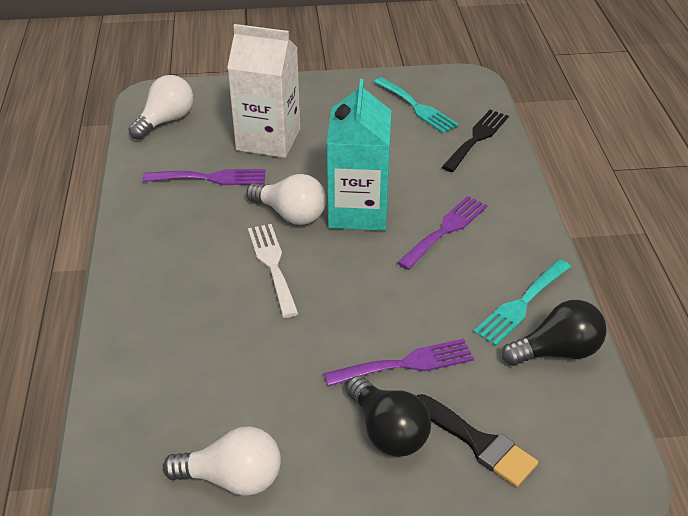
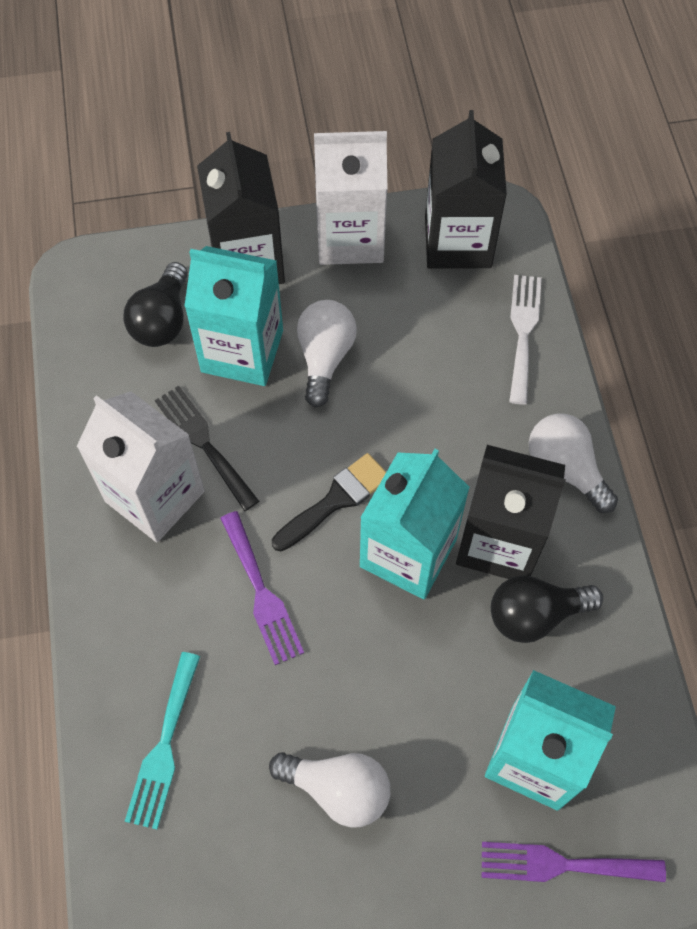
black carton: 0 -> 3
purple fork: 3 -> 2
turquoise carton: 1 -> 3
turquoise fork: 2 -> 1
white carton: 1 -> 2

